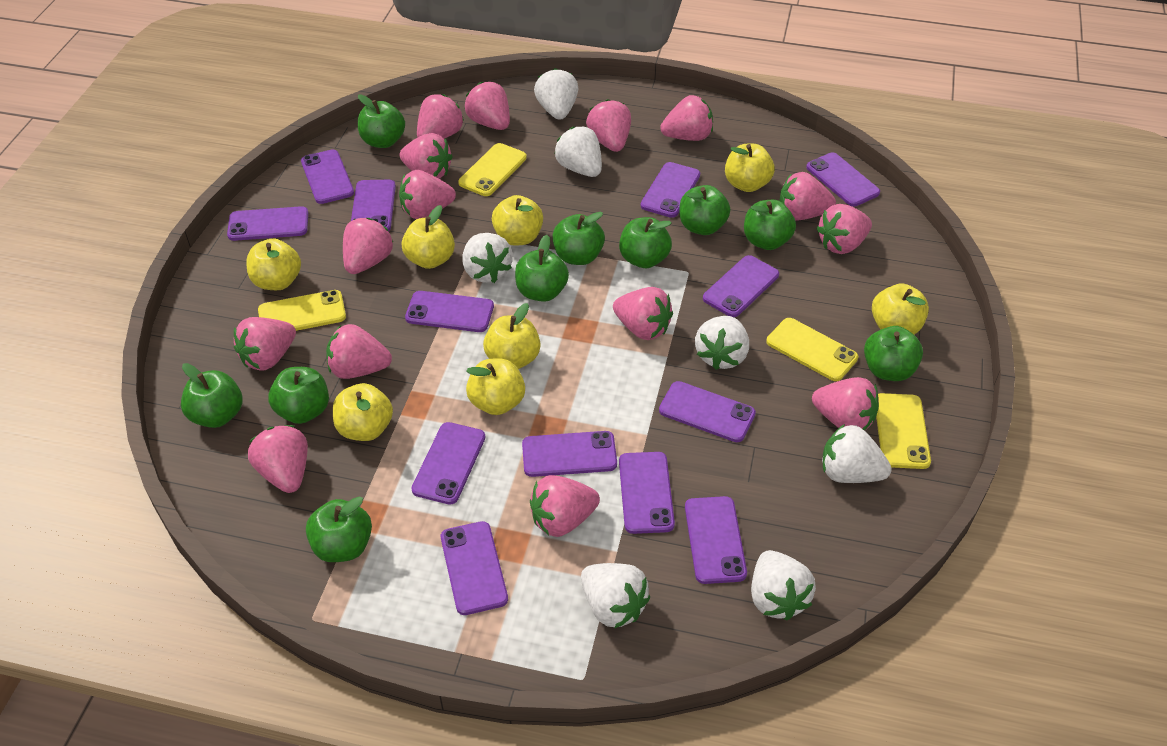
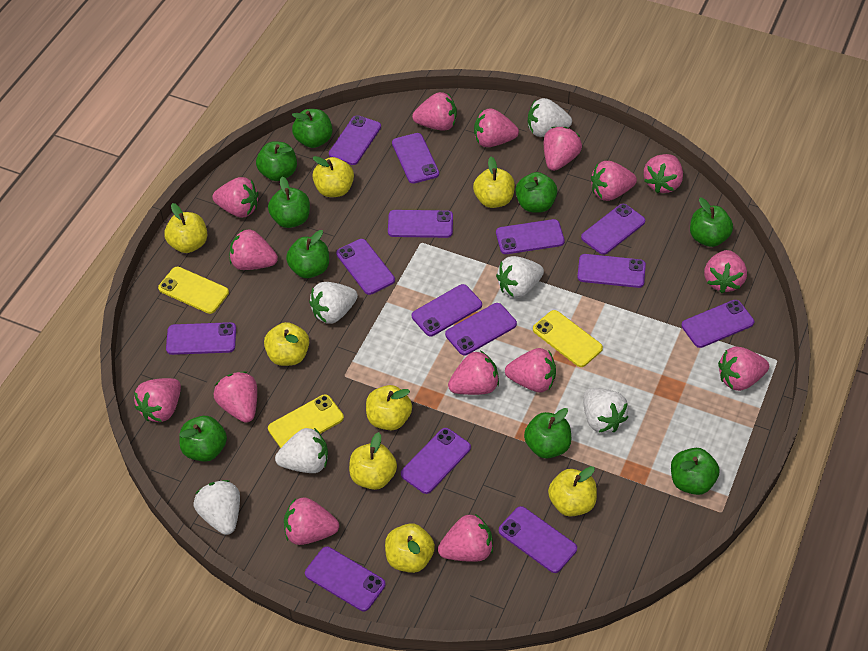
green apple: 10 -> 9
purple phone: 13 -> 14
white strawberry: 7 -> 6
yellow phone: 4 -> 3

